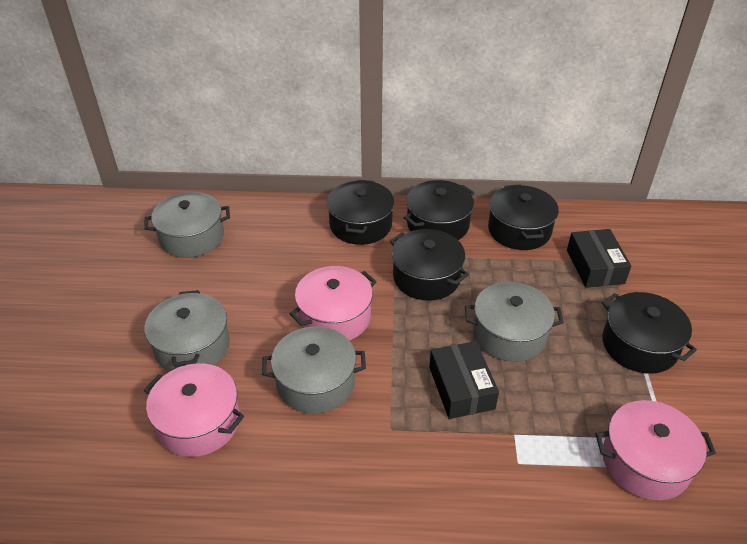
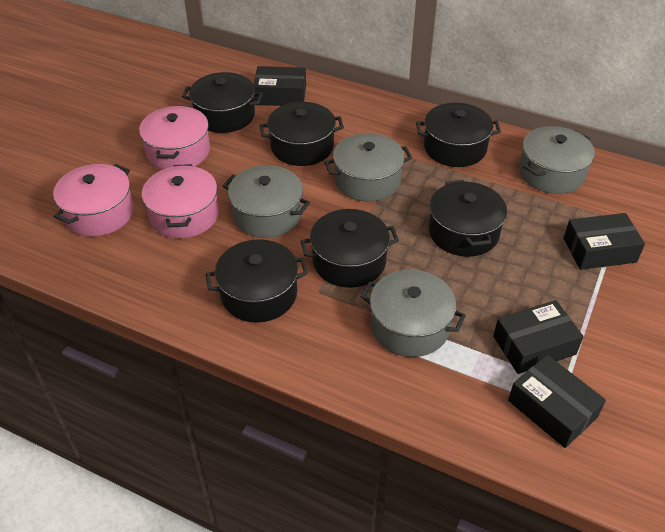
black box: 2 -> 4
black pot: 5 -> 6

